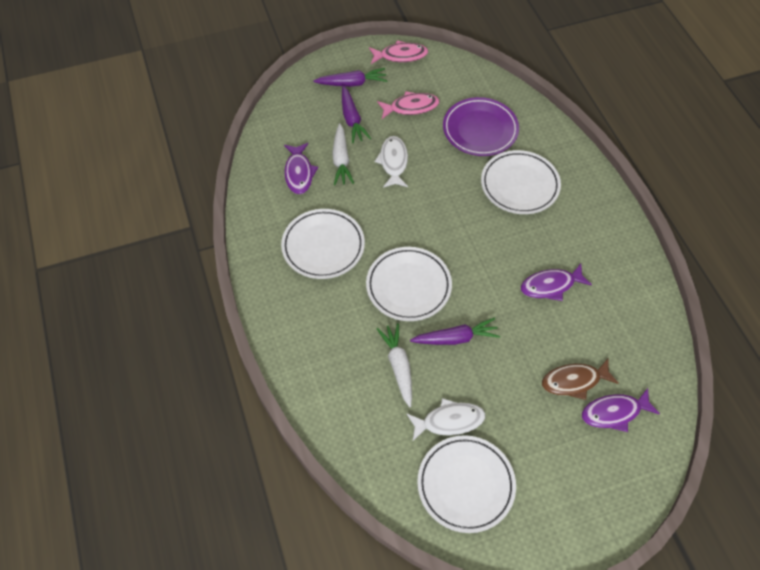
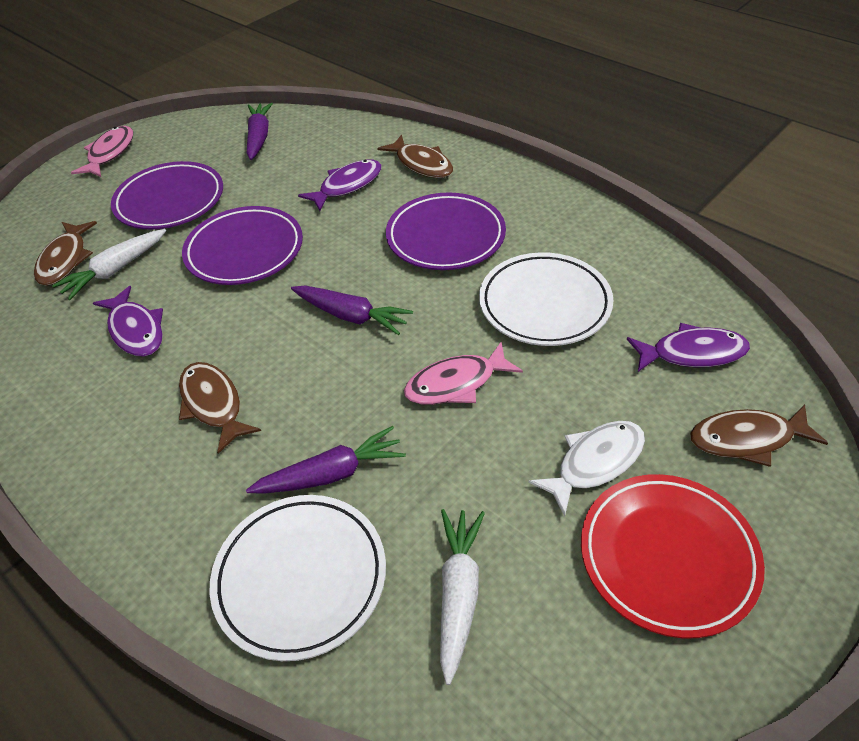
brown fish: 1 -> 4
purple plate: 1 -> 3
red plate: 0 -> 1
white fish: 2 -> 1
white plate: 4 -> 2

